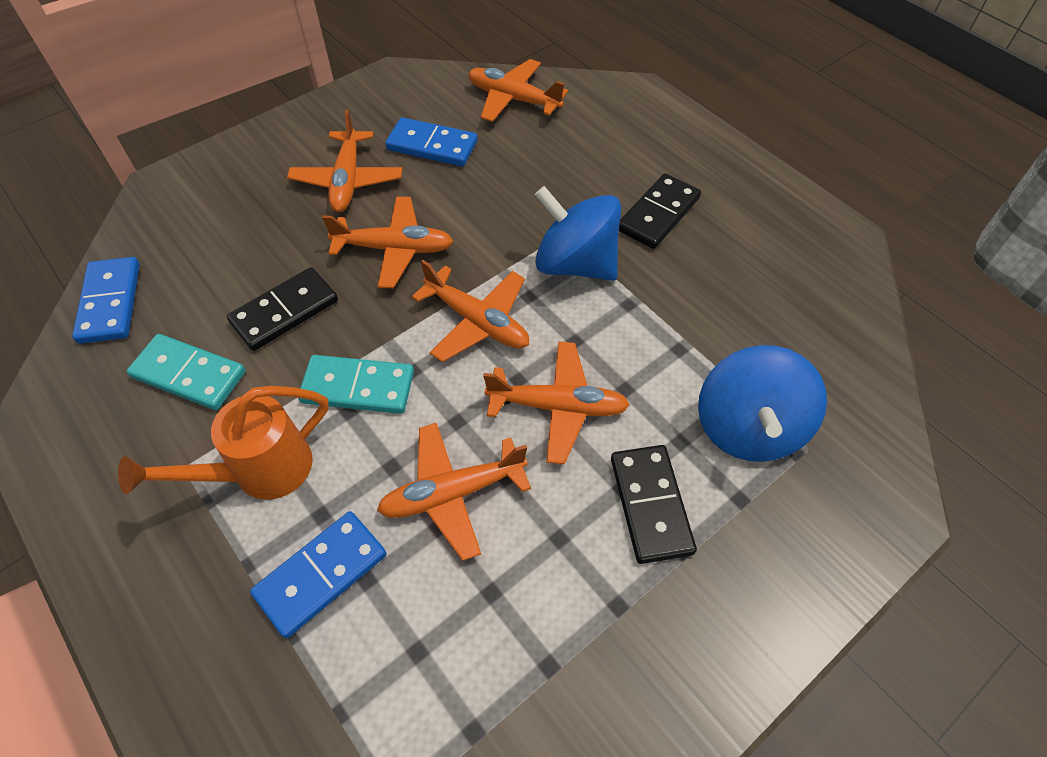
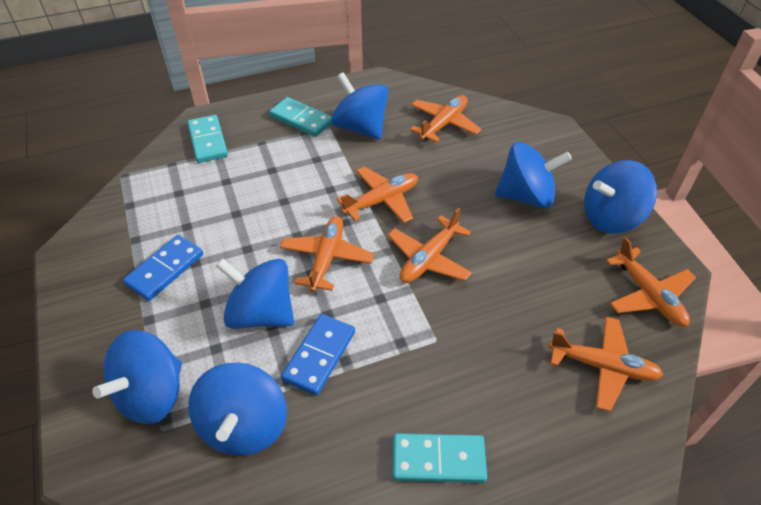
black domino: 3 -> 0
blue domino: 3 -> 2
blue spinning top: 2 -> 6
orange watering can: 1 -> 0
turquoise domino: 2 -> 3

